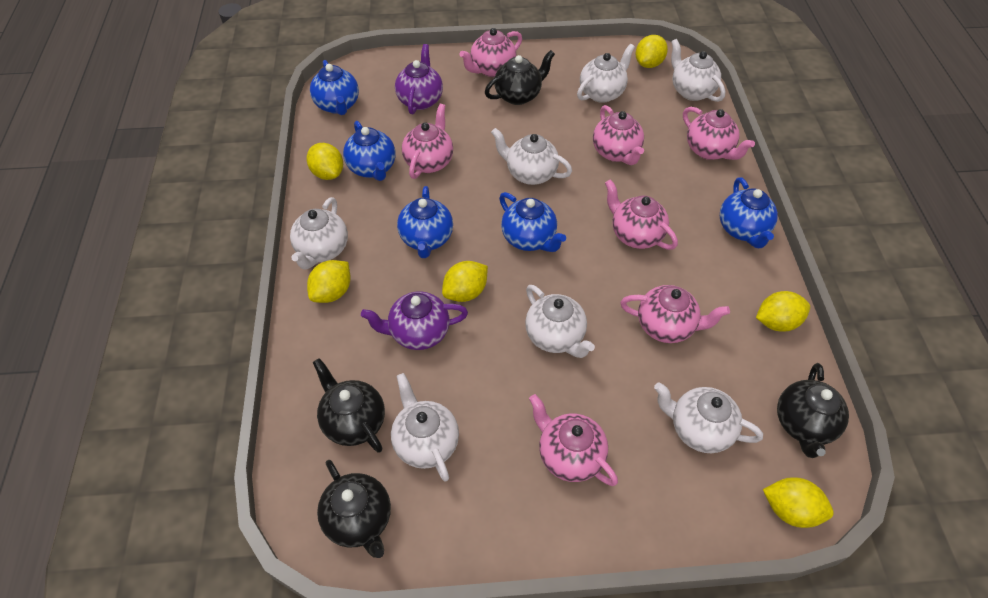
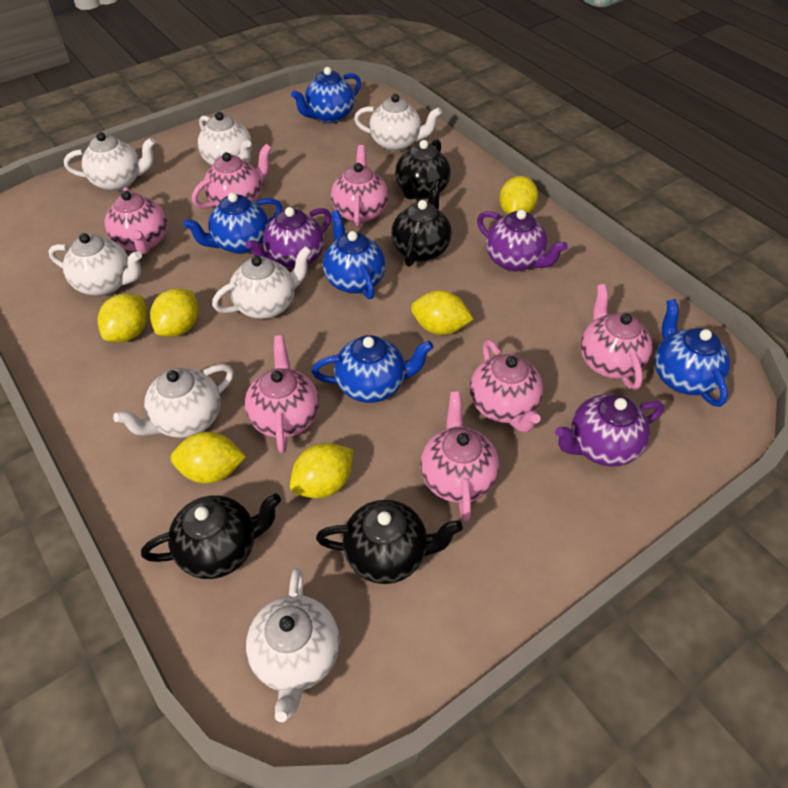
purple teapot: 2 -> 3

